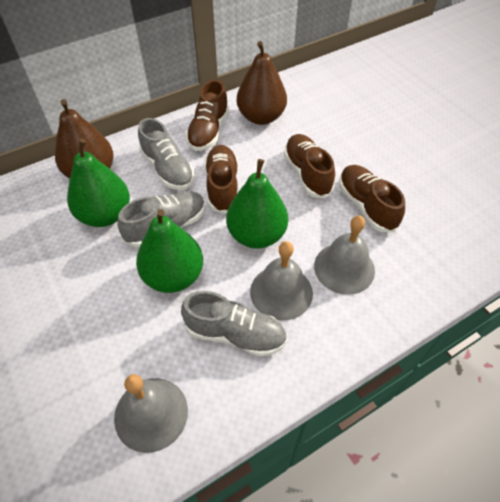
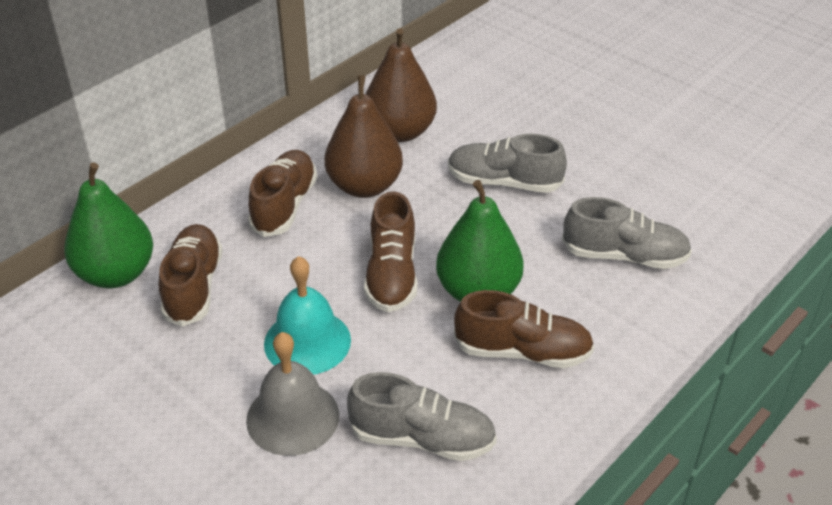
green pear: 3 -> 2
grey bell: 3 -> 1
turquoise bell: 0 -> 1

